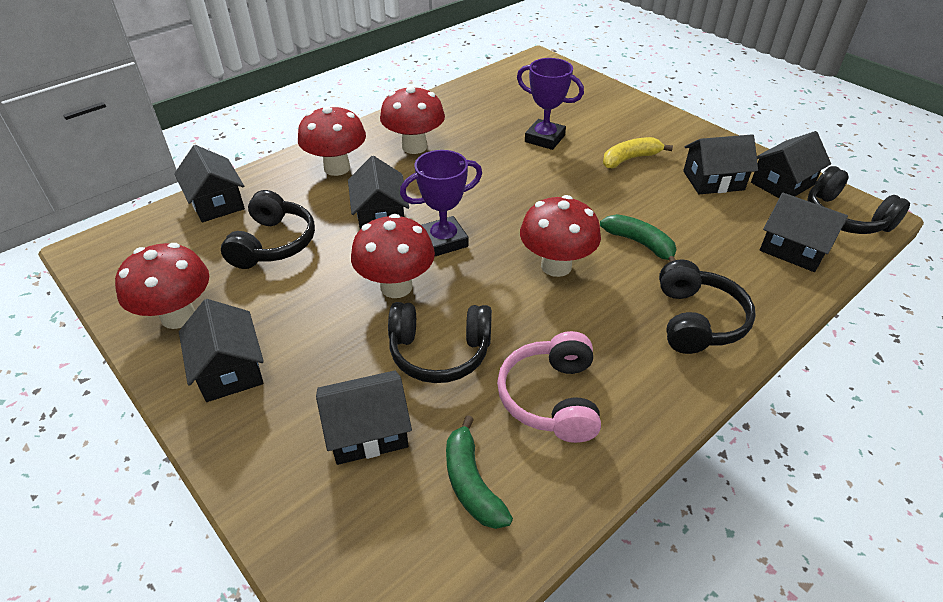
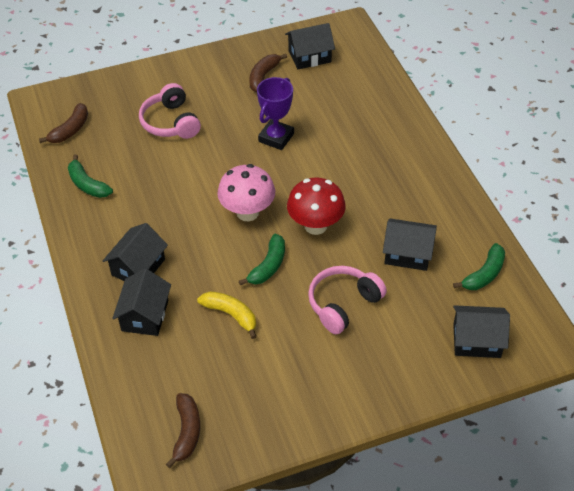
black headphones: 4 -> 0
black house: 7 -> 5
brown banana: 0 -> 3
green banana: 2 -> 3
pink headphones: 1 -> 2
pink mushroom: 0 -> 1
purple trophy: 2 -> 1
red mushroom: 5 -> 1

